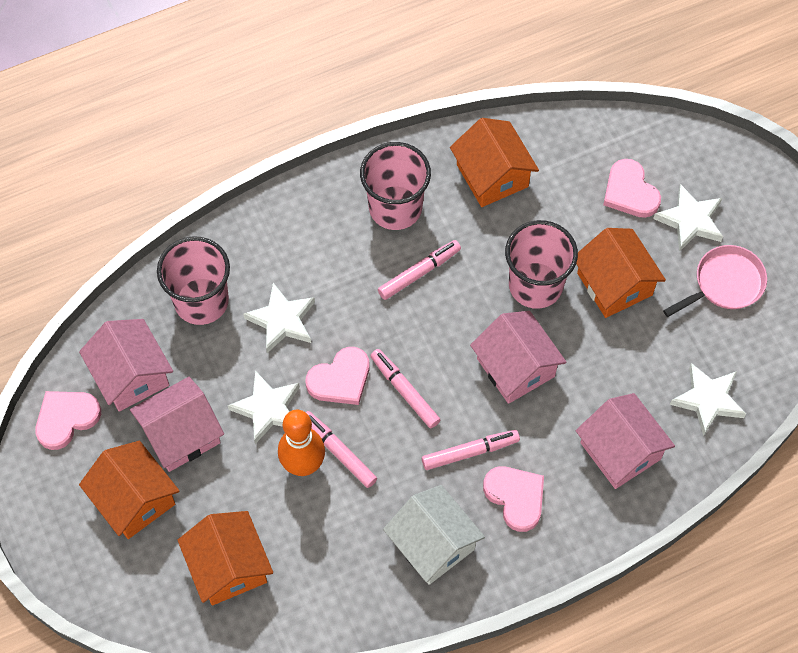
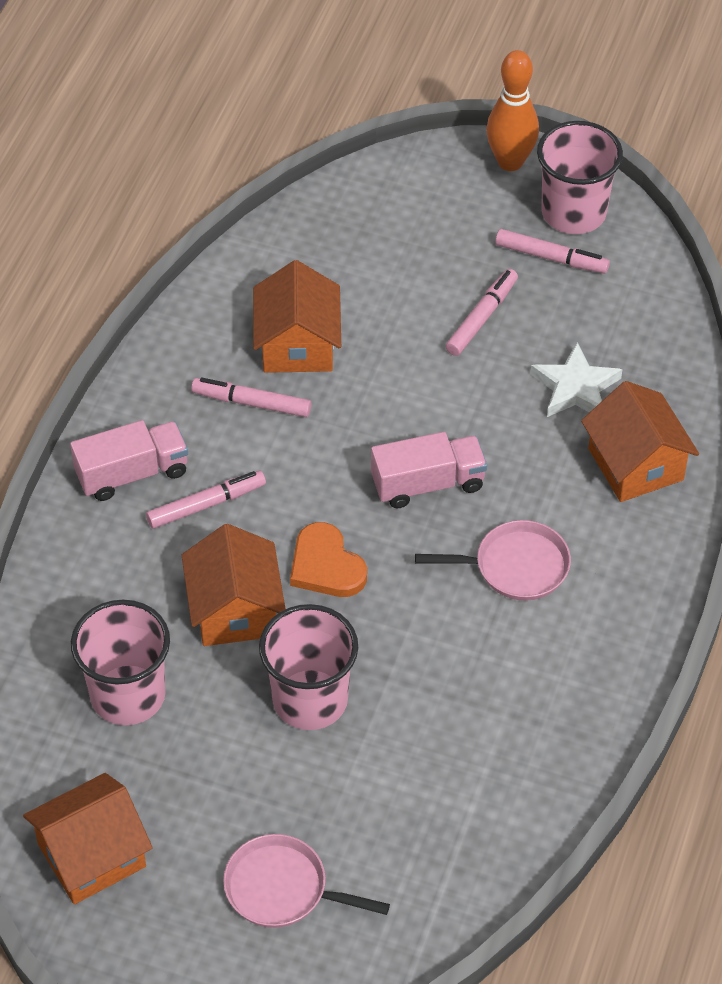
orange heart: 0 -> 1
pink heart: 4 -> 0
pink house: 4 -> 0
pink pan: 1 -> 2
pink truck: 0 -> 2
white house: 1 -> 0
white star: 4 -> 1

